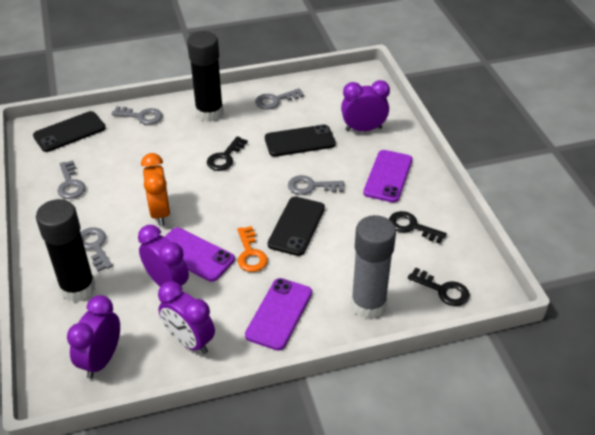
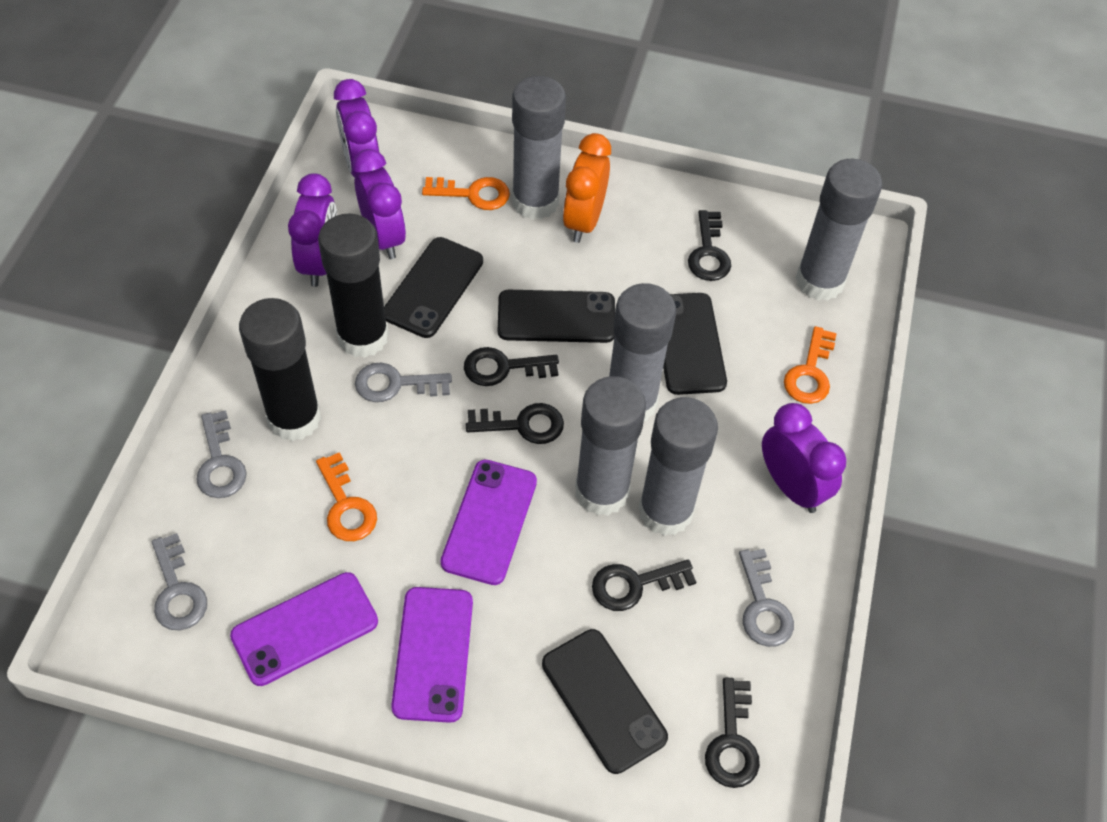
black key: 3 -> 5
black phone: 3 -> 4
grey glue stick: 1 -> 5
grey key: 5 -> 4
orange key: 1 -> 3

